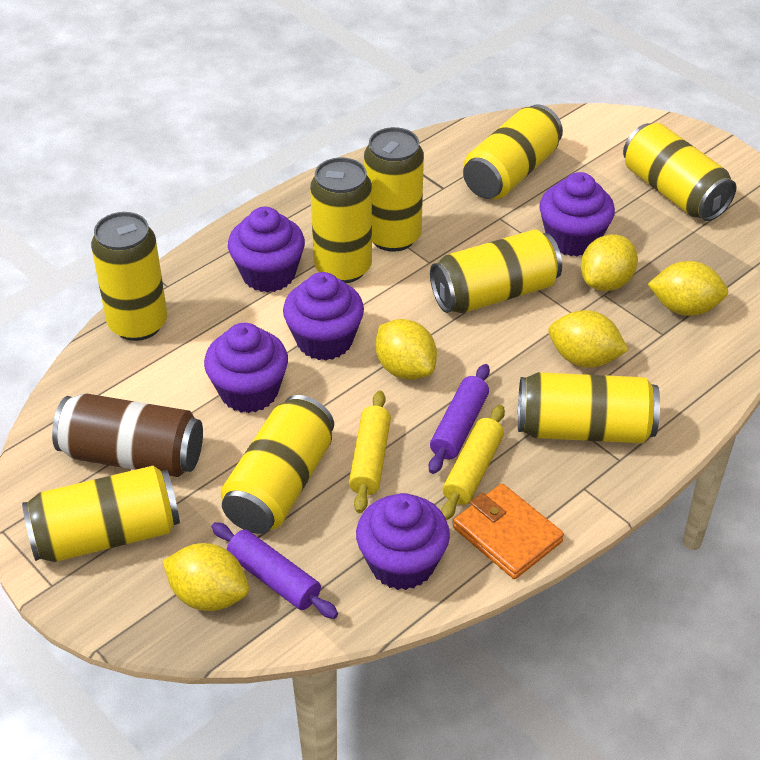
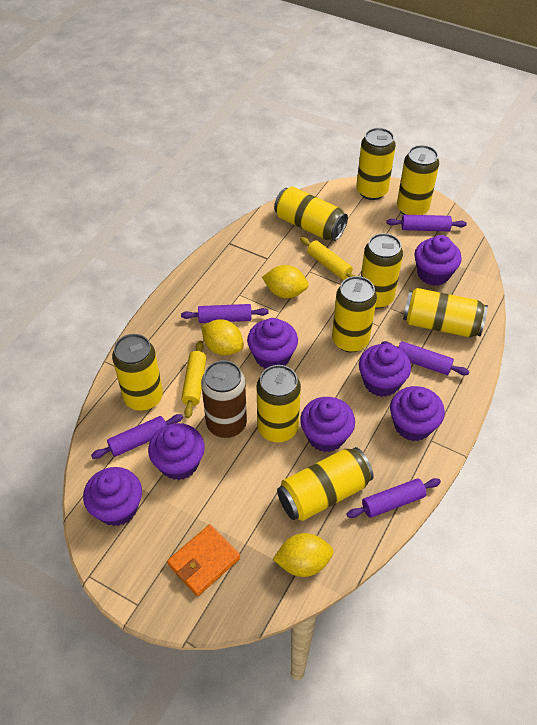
purple cupcake: 5 -> 7
purple rolling pin: 2 -> 5
yellow lemon: 5 -> 3

